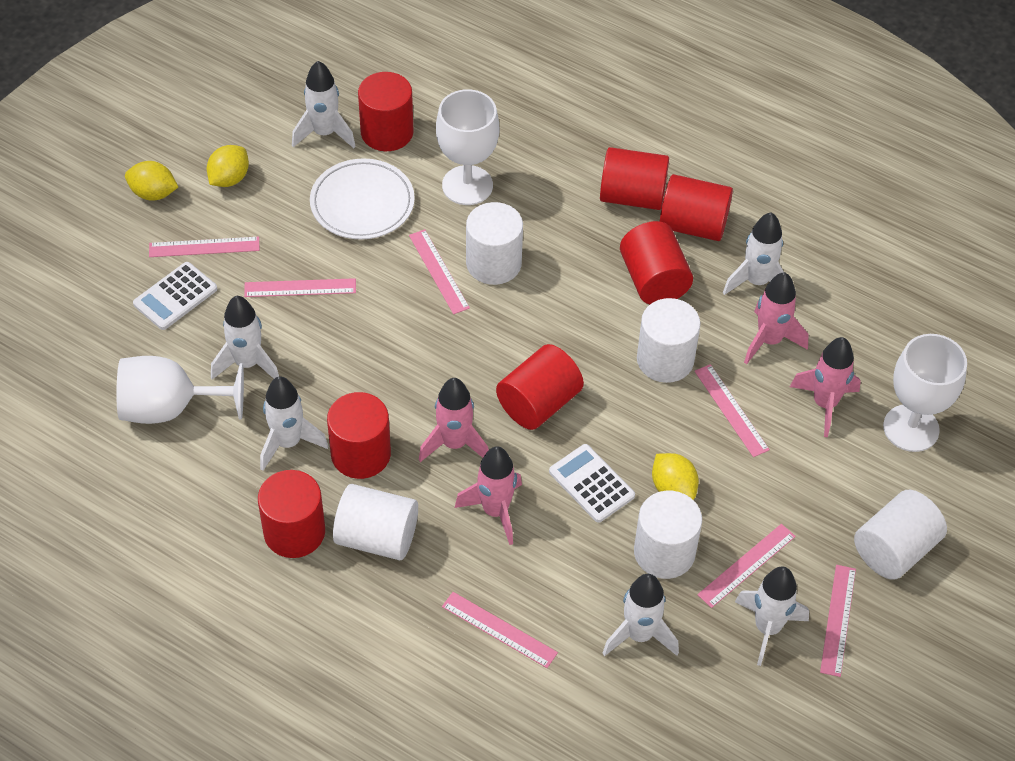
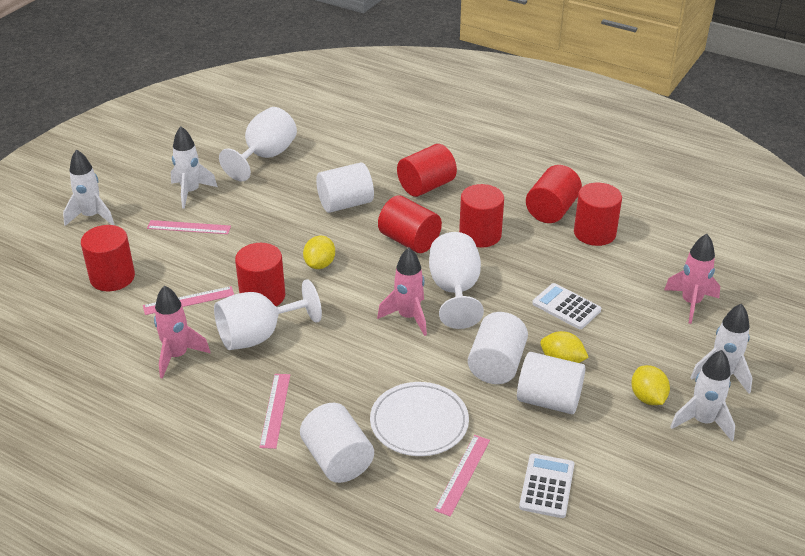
pink rocket: 4 -> 3
pink ruler: 7 -> 4
white cylinder: 5 -> 4
white rocket: 6 -> 4

